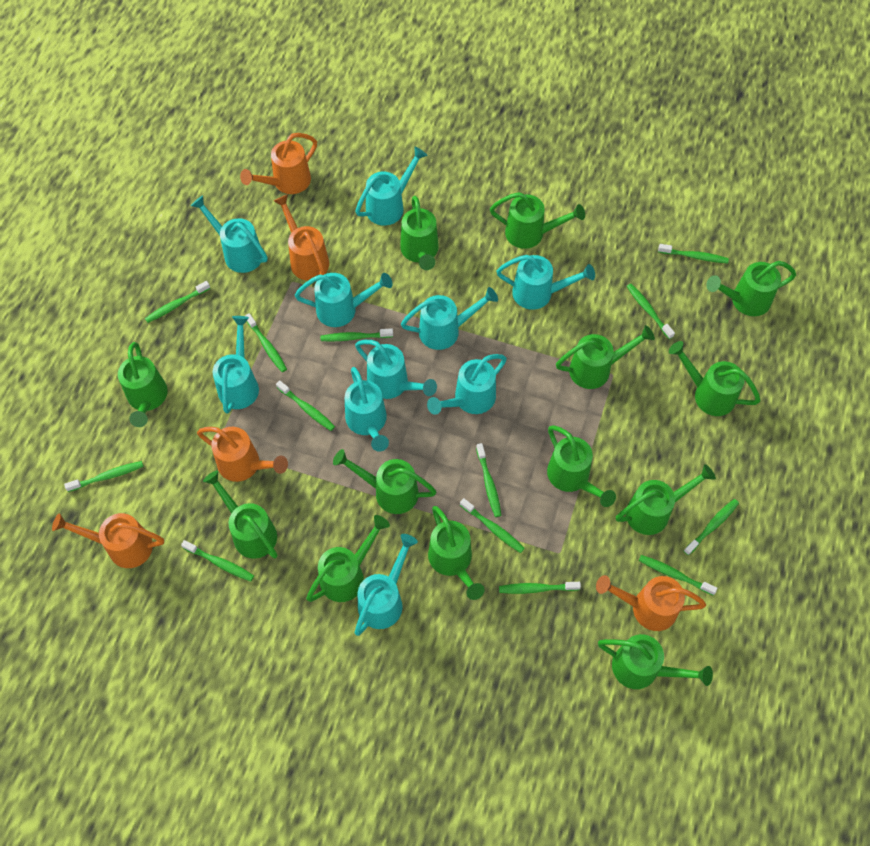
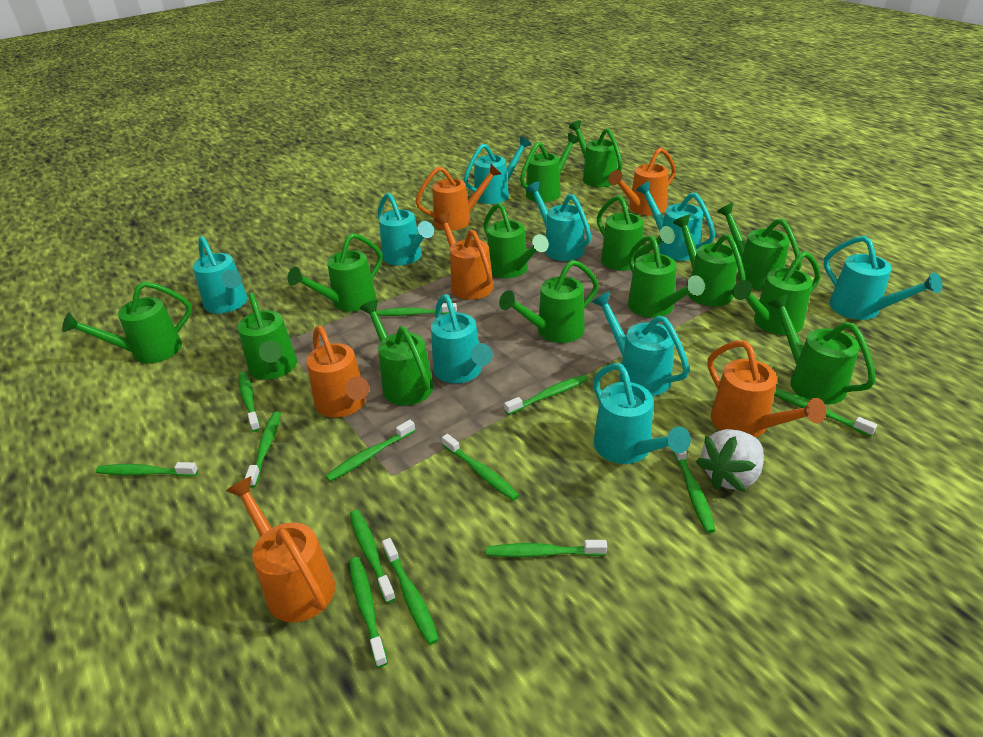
green watering can: 13 -> 14
orange watering can: 5 -> 6
turquoise watering can: 10 -> 9
white strawberry: 0 -> 1

